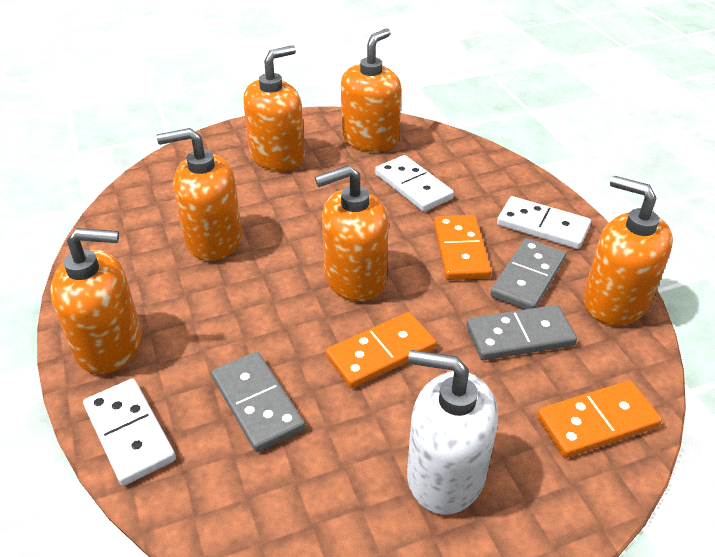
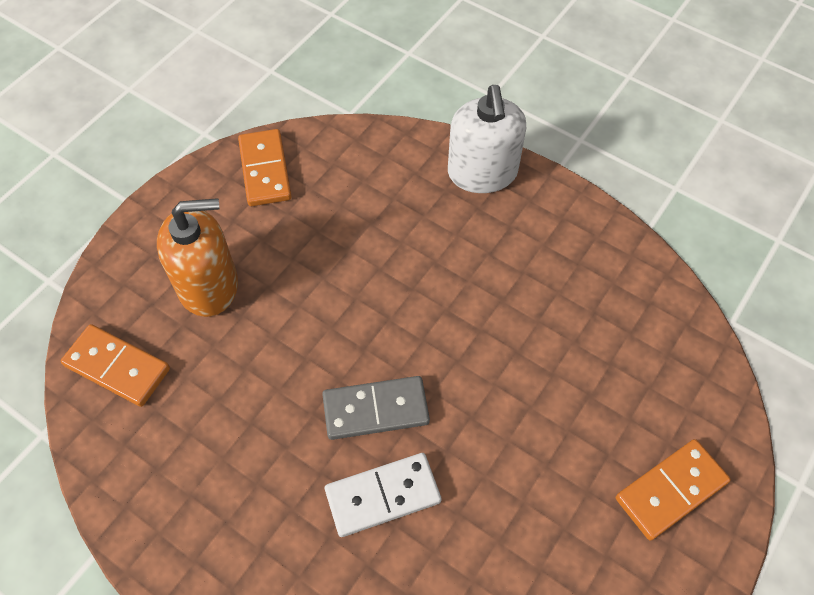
grey domino: 3 -> 1
orange soap dispenser: 6 -> 1
white domino: 3 -> 1

